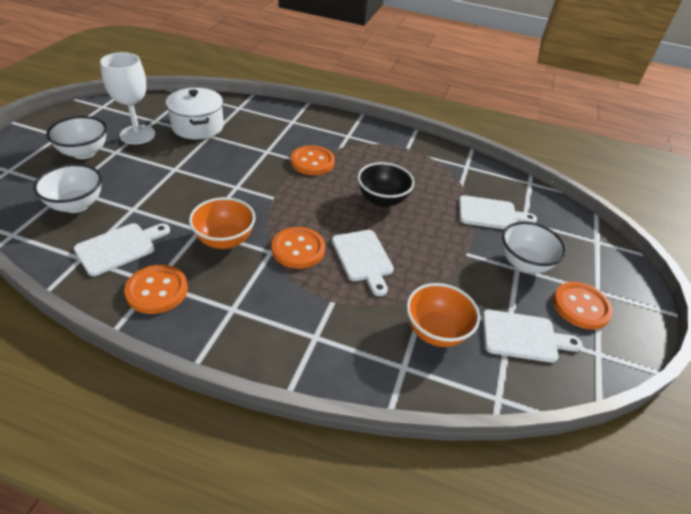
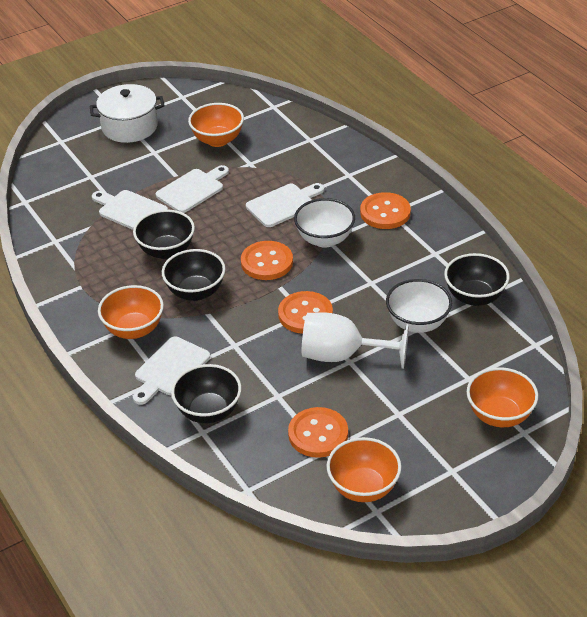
black bowl: 1 -> 4
orange bowl: 2 -> 4
white bowl: 3 -> 2

